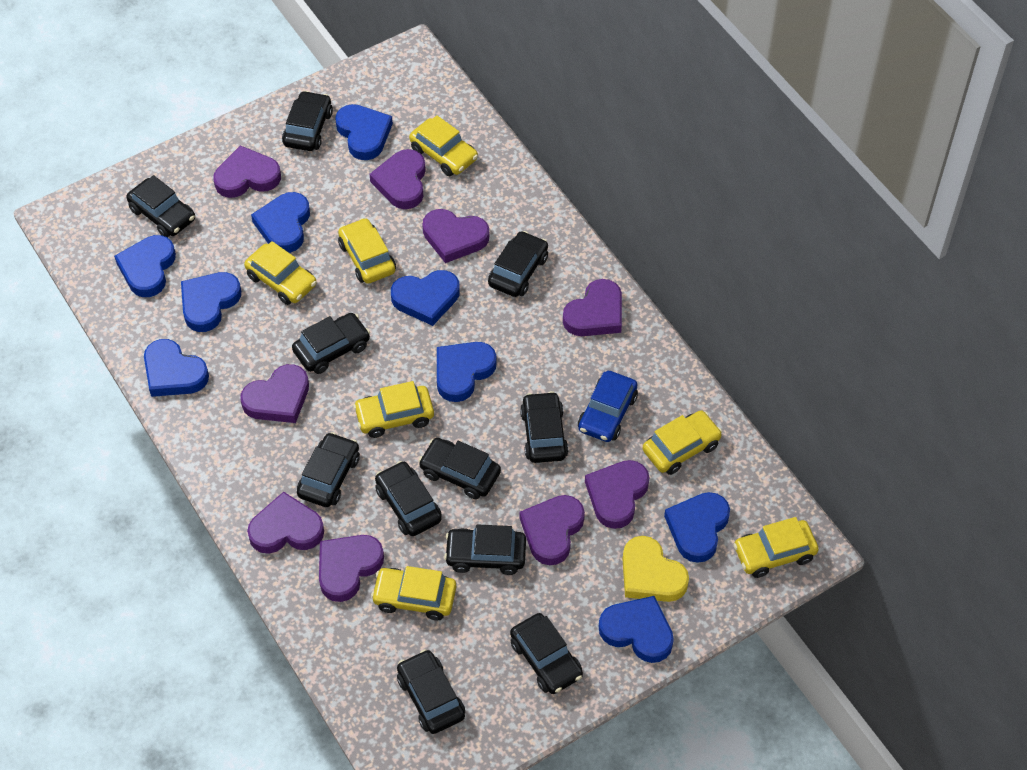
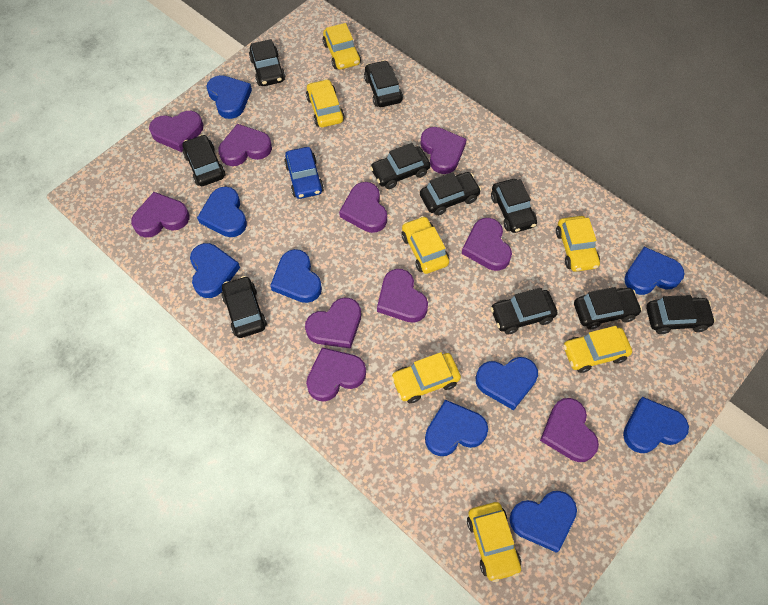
black car: 11 -> 10
purple heart: 9 -> 10
yellow heart: 1 -> 0

